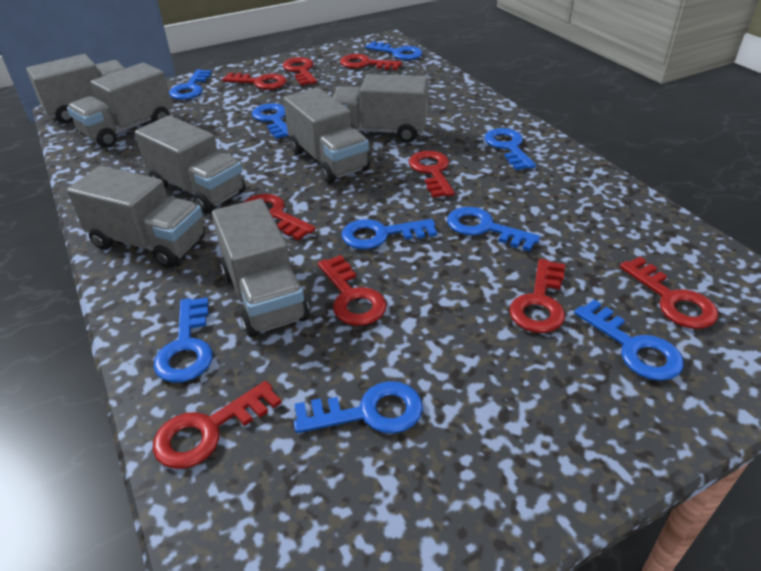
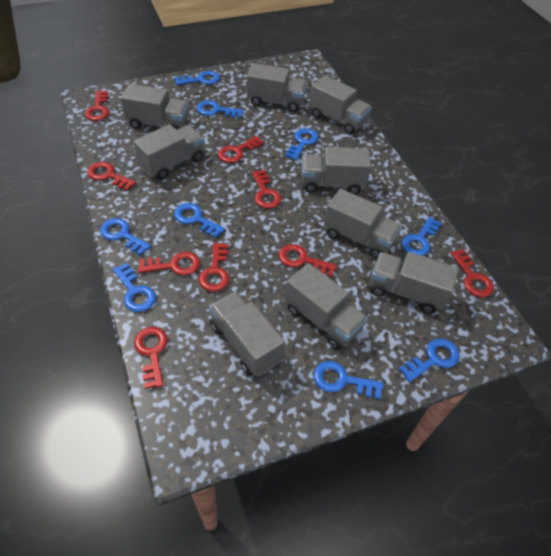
grey truck: 7 -> 9

